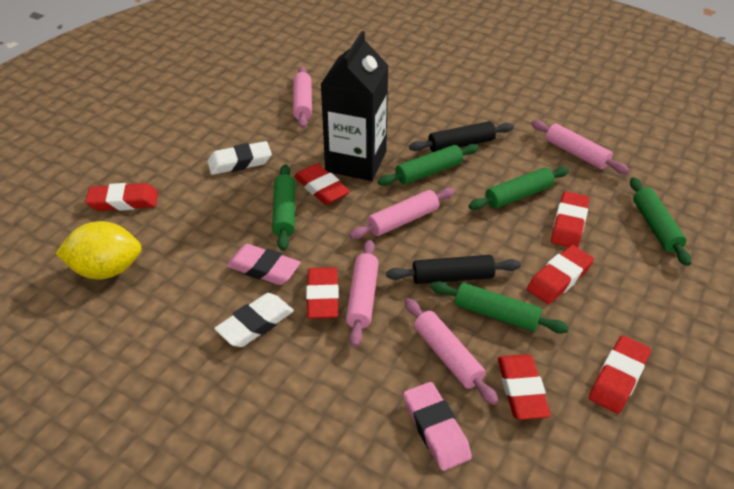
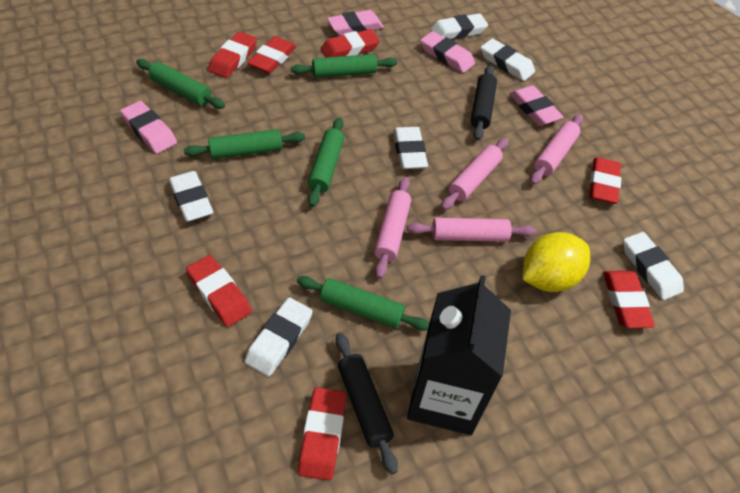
pink eraser: 2 -> 4
pink rolling pin: 5 -> 4
white eraser: 2 -> 6

